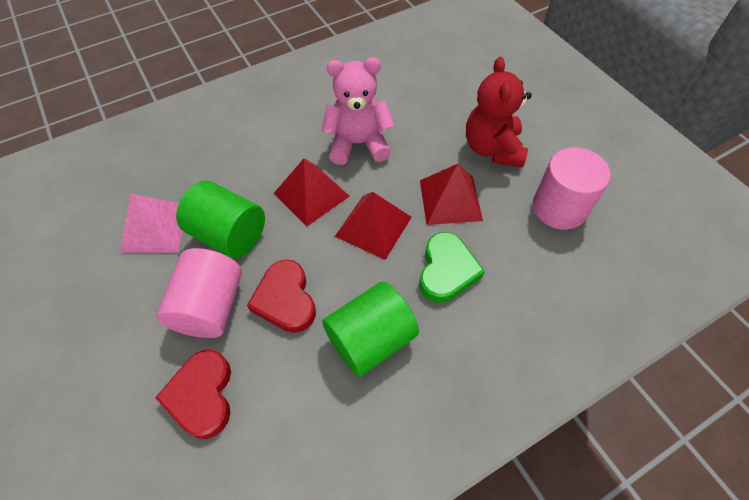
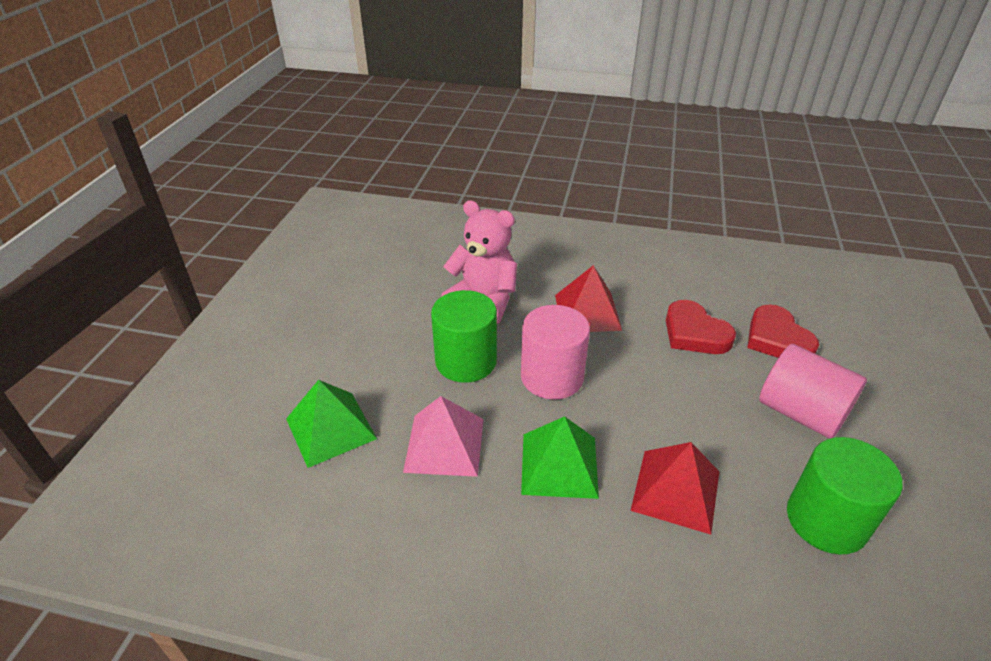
green heart: 1 -> 0
green pyramid: 0 -> 2
red pyramid: 3 -> 2
red teddy bear: 1 -> 0

